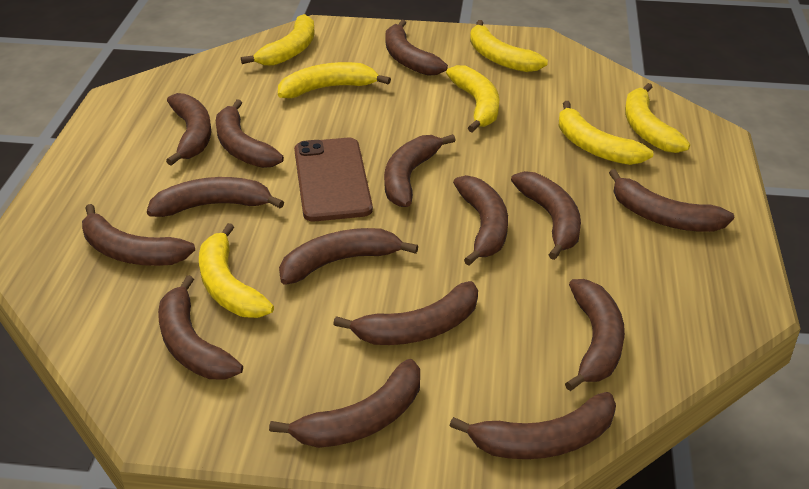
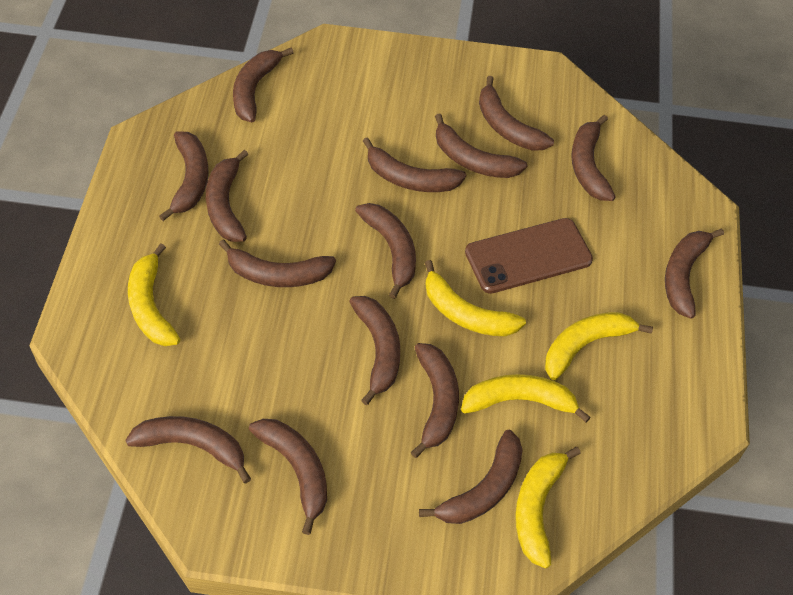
yellow banana: 7 -> 5

